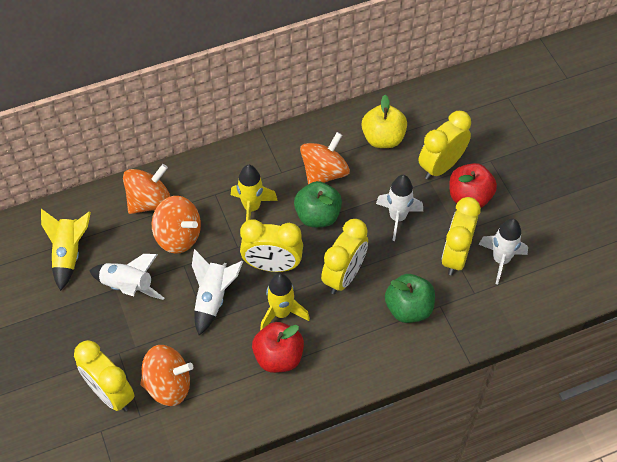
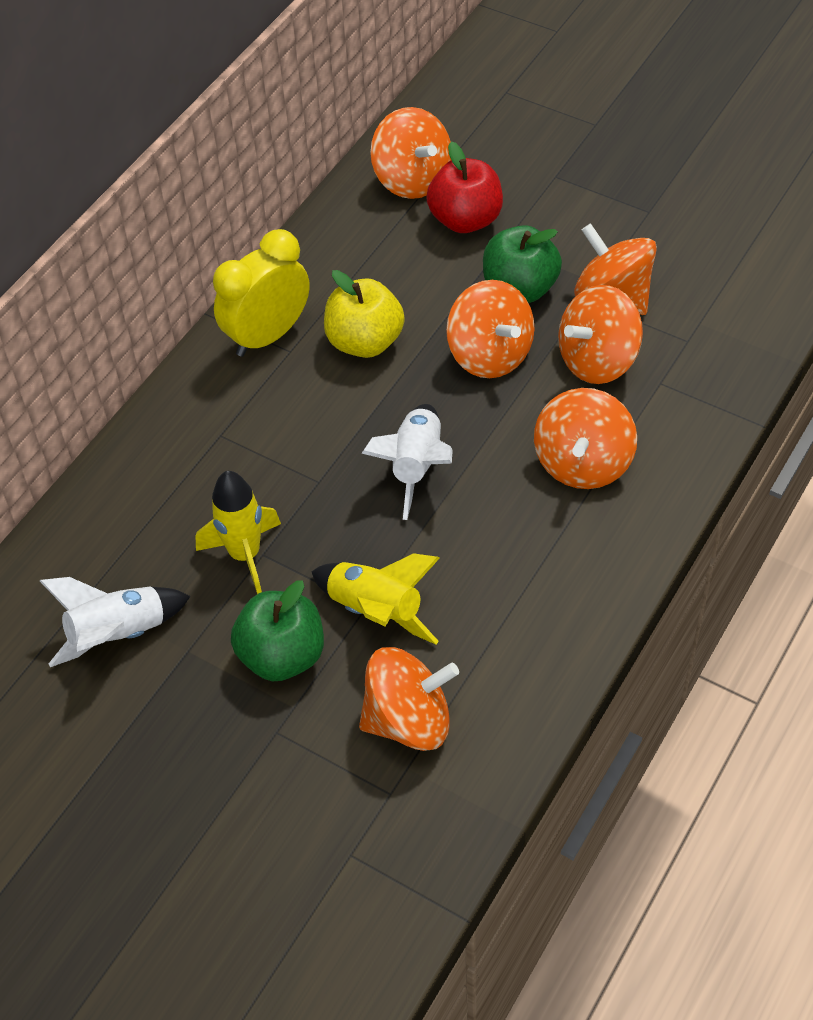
orange spinning top: 4 -> 6
red apple: 2 -> 1
white rocket: 4 -> 2
yellow clock: 5 -> 1
yellow rocket: 3 -> 2

